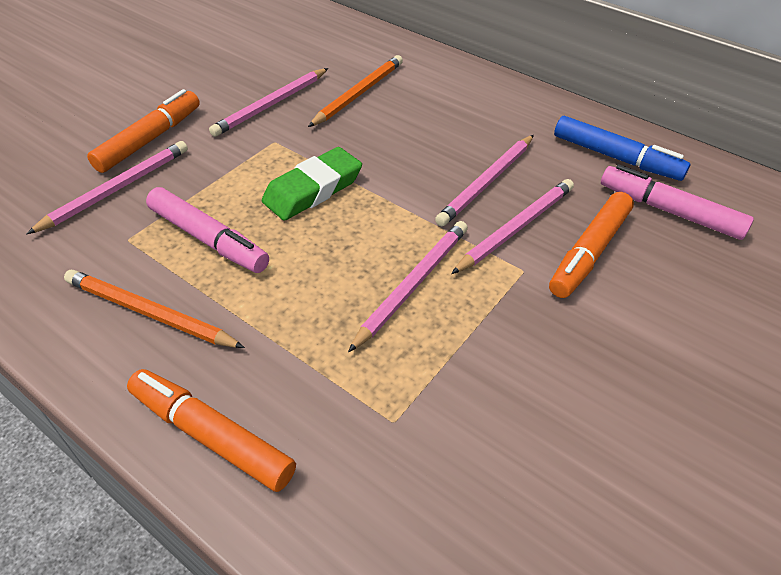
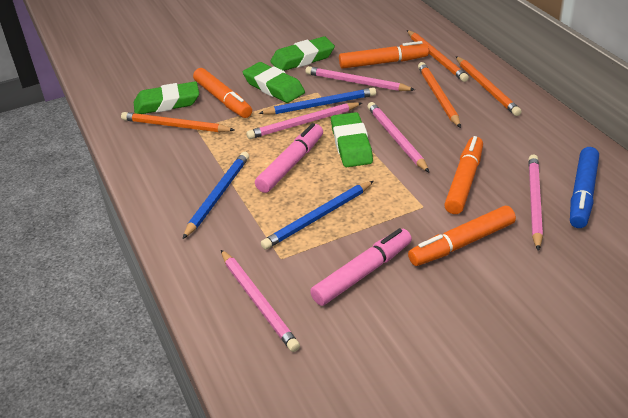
blue pencil: 0 -> 3
green eraser: 1 -> 4
orange marker: 3 -> 4
orange pencil: 2 -> 4

